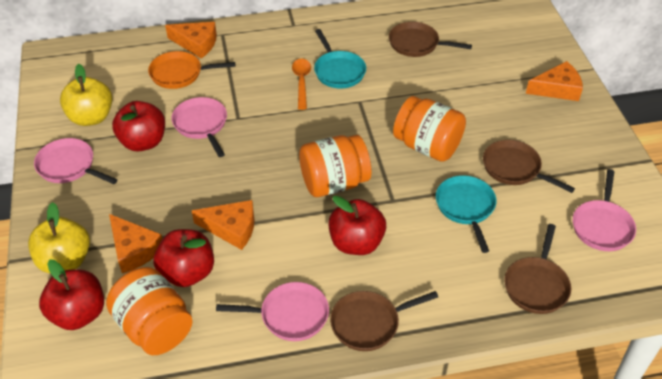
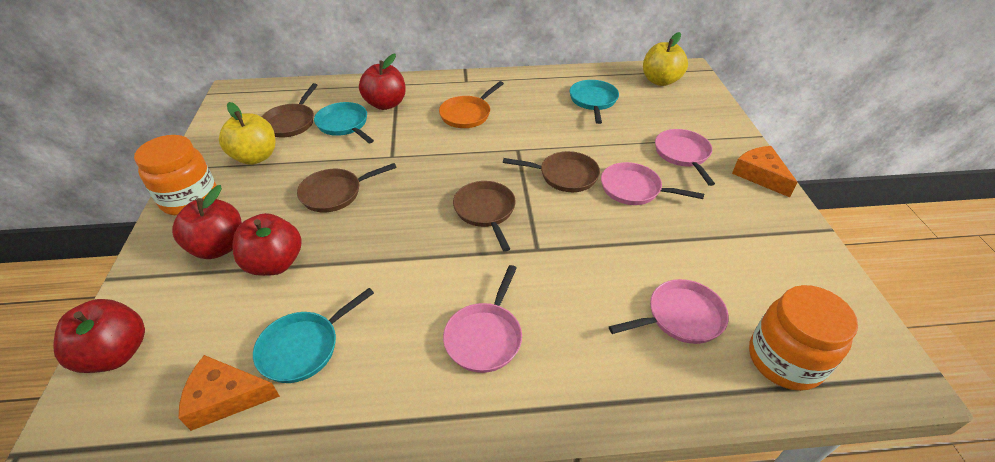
orange cheese: 4 -> 2
orange jar: 3 -> 2
orange spoon: 1 -> 0
turquoise pan: 2 -> 3

